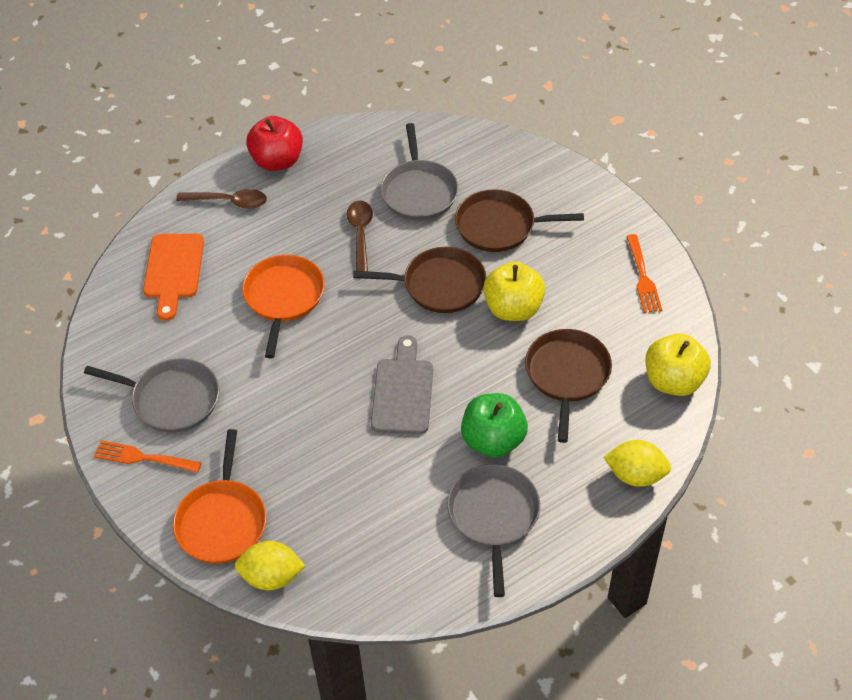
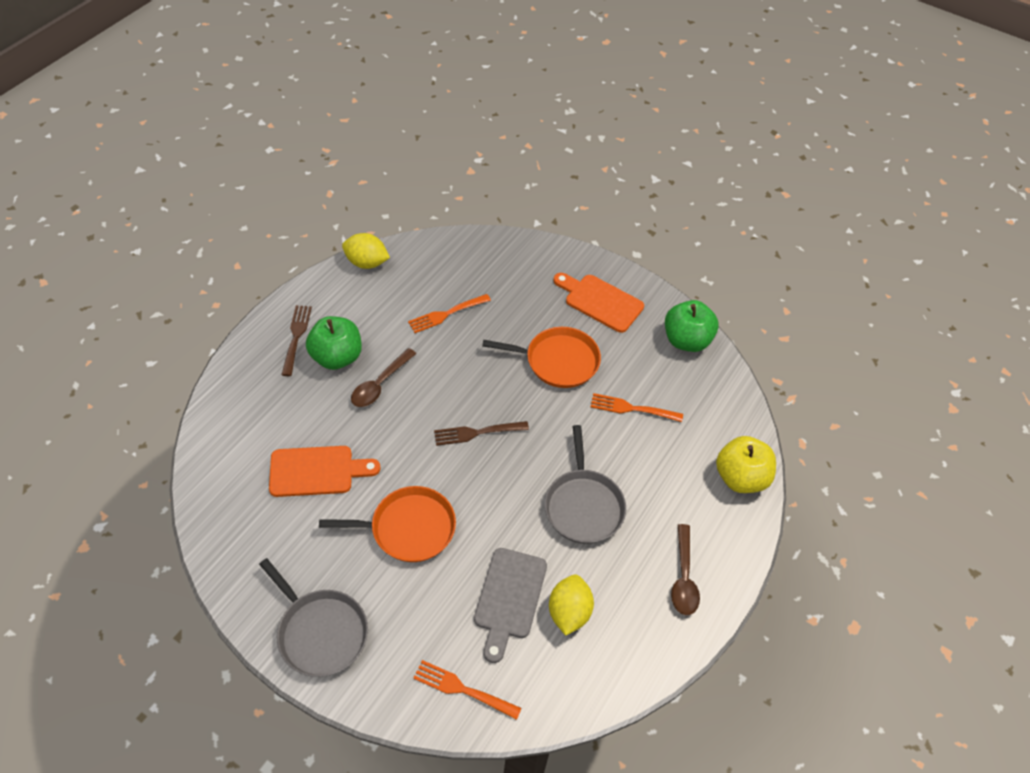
brown fork: 0 -> 2
brown pan: 3 -> 0
green apple: 1 -> 2
grey pan: 3 -> 2
orange cutting board: 1 -> 2
orange fork: 2 -> 3
red apple: 1 -> 0
yellow apple: 2 -> 1

